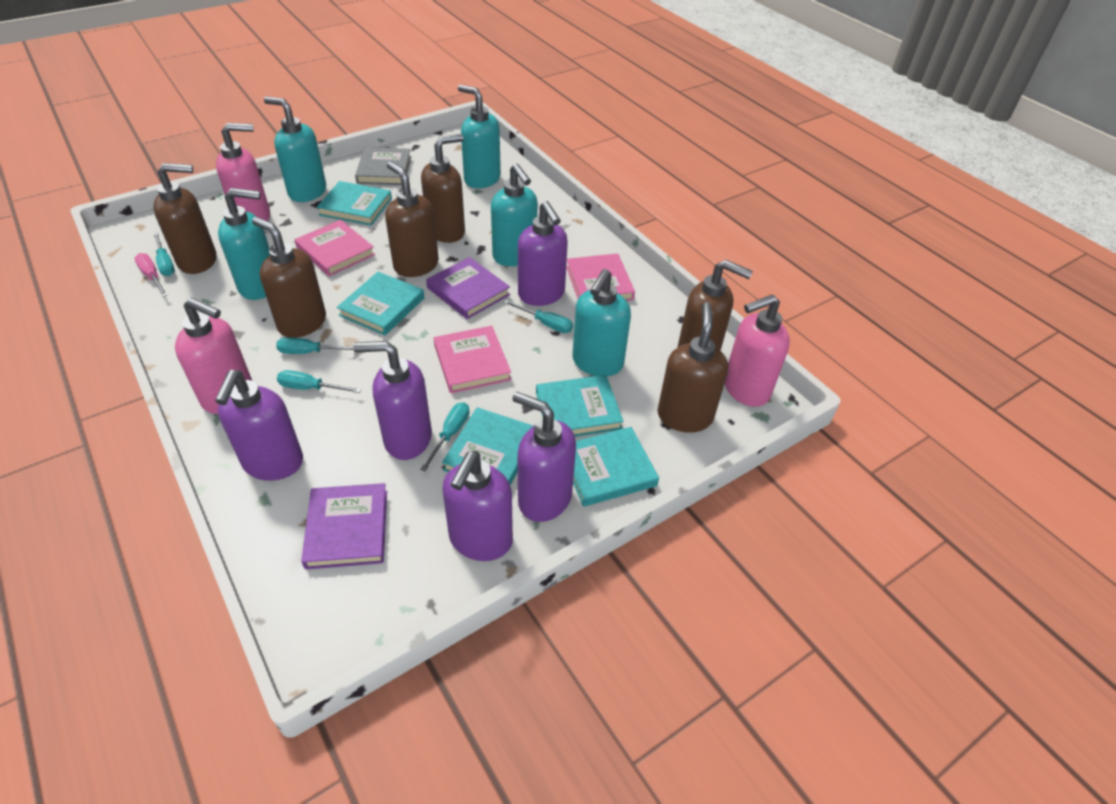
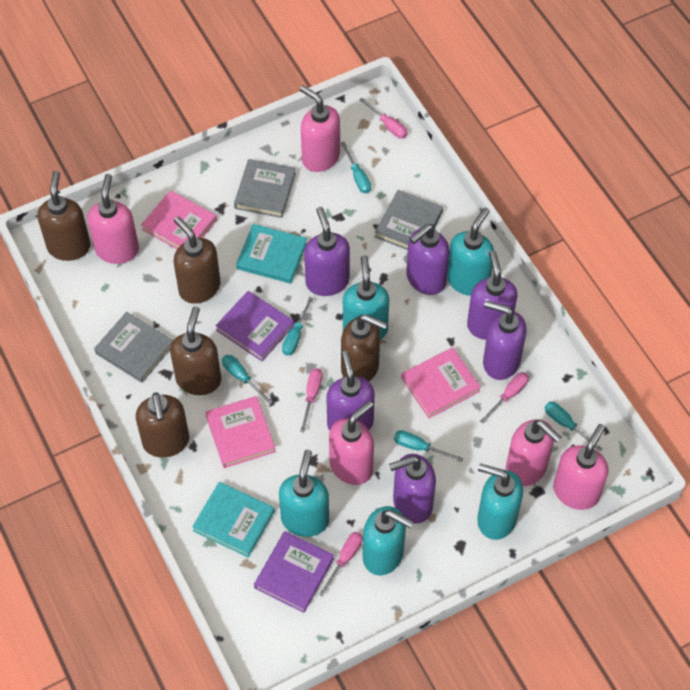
brown soap dispenser: 6 -> 5
grey book: 1 -> 3
pink screwdriver: 1 -> 4
pink soap dispenser: 3 -> 5
purple soap dispenser: 5 -> 6
turquoise book: 5 -> 2

